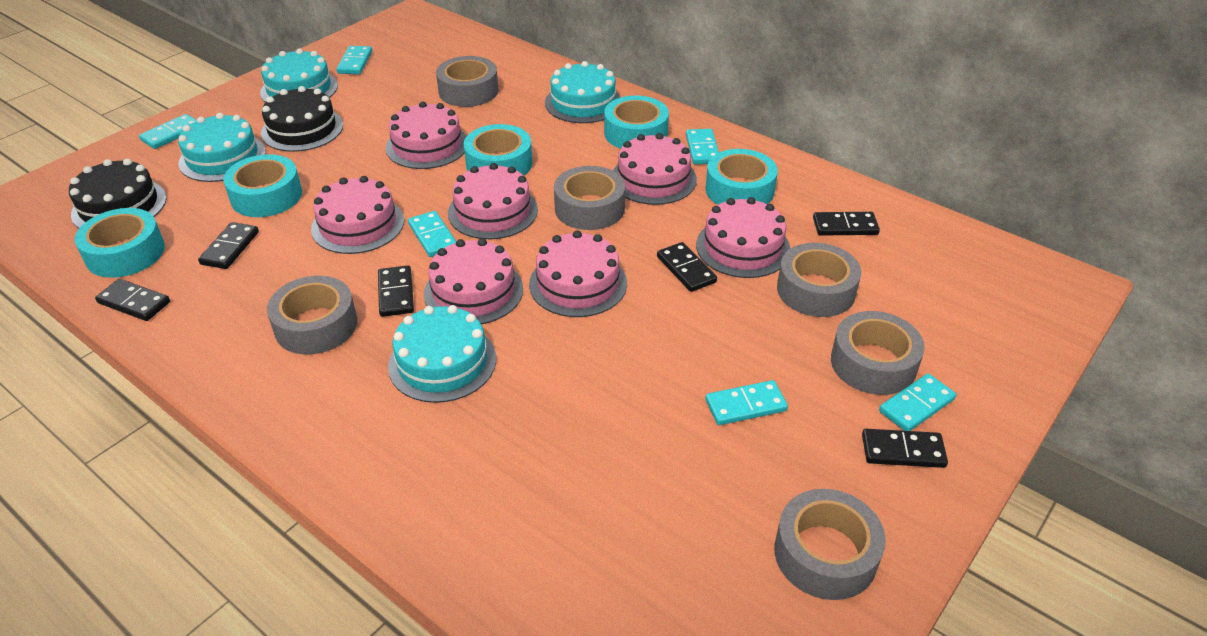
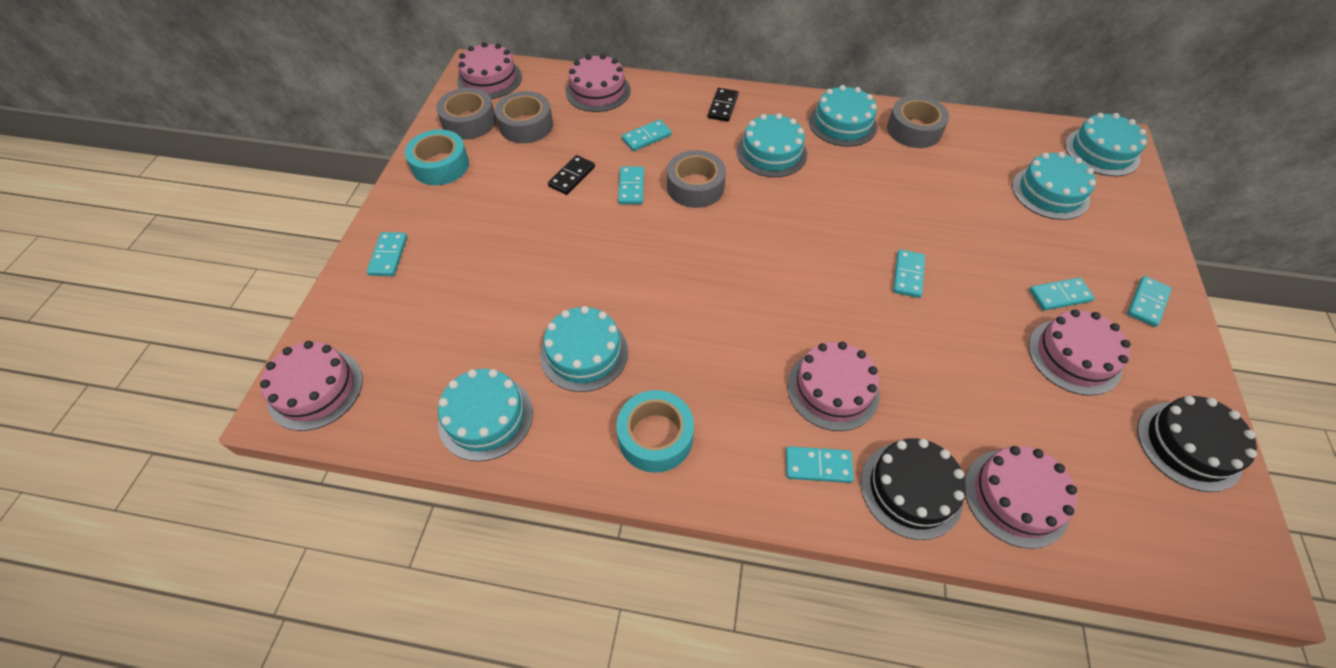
black domino: 6 -> 2
grey tape: 6 -> 4
pink cake: 7 -> 6
turquoise cake: 4 -> 6
turquoise domino: 6 -> 7
turquoise tape: 5 -> 2

